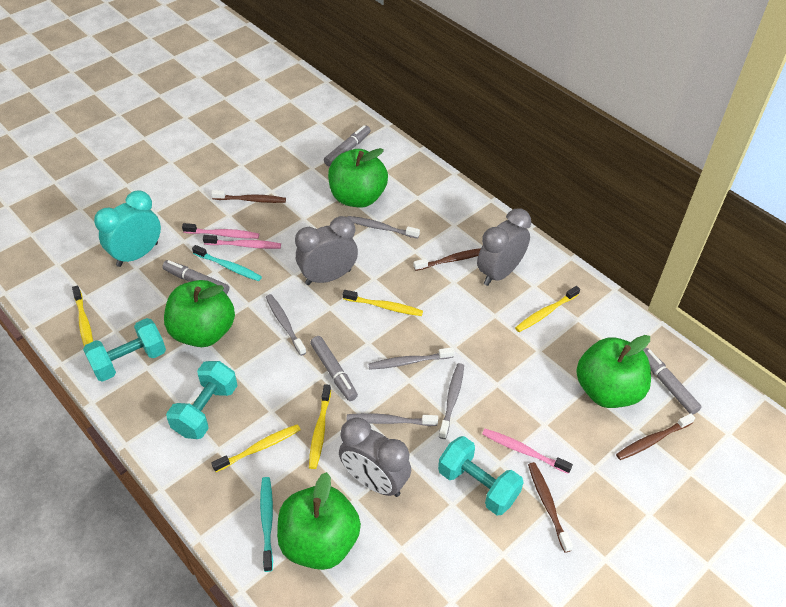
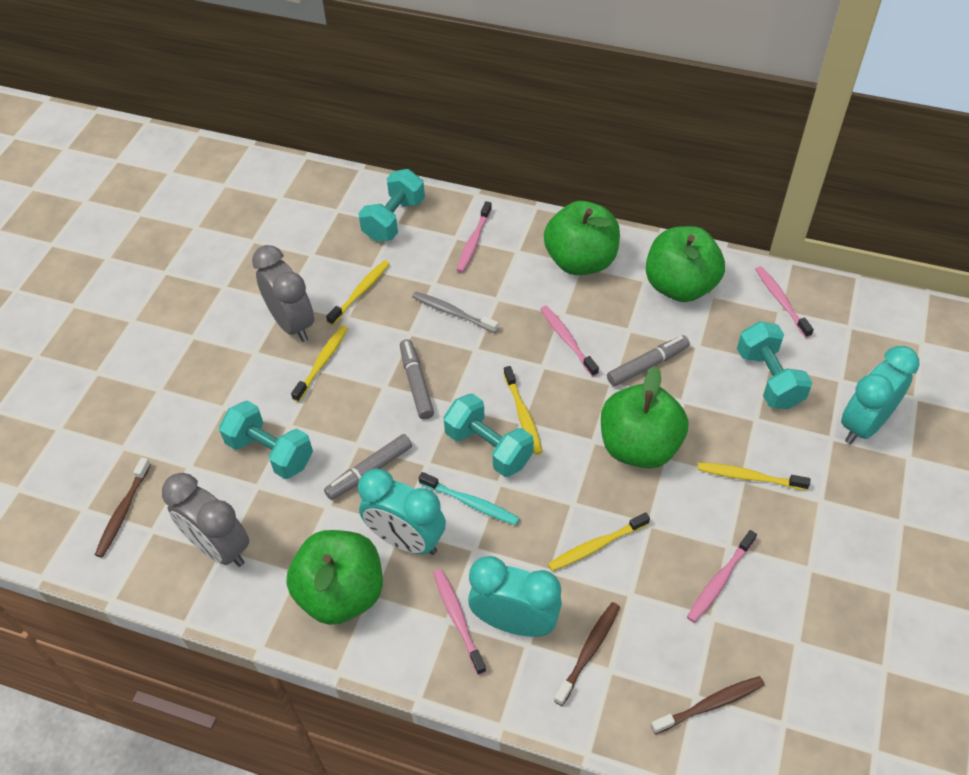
brown toothbrush: 4 -> 3
grey clock: 3 -> 2
grey marker: 4 -> 3
grey toothbrush: 5 -> 1
pink toothbrush: 3 -> 5
turquoise clock: 1 -> 3
turquoise dumbbell: 3 -> 4
turquoise toothbrush: 2 -> 1

